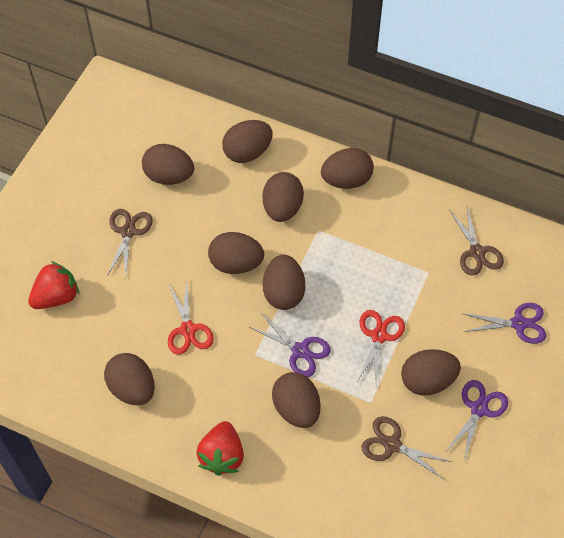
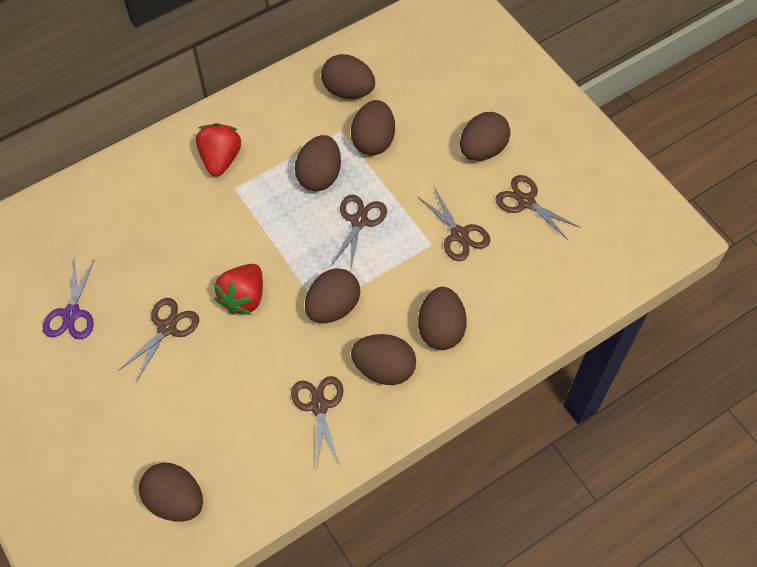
brown egg: 9 -> 8
brown scissors: 3 -> 5
purple scissors: 3 -> 1
red scissors: 2 -> 0

